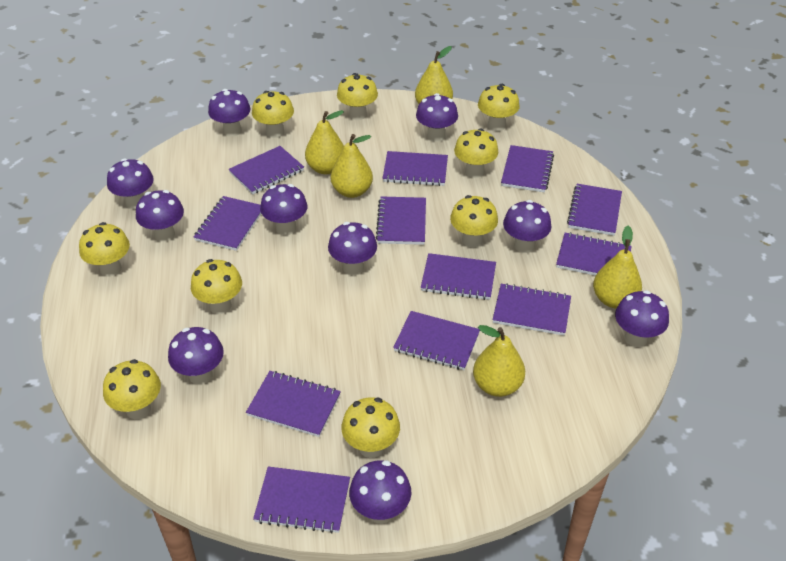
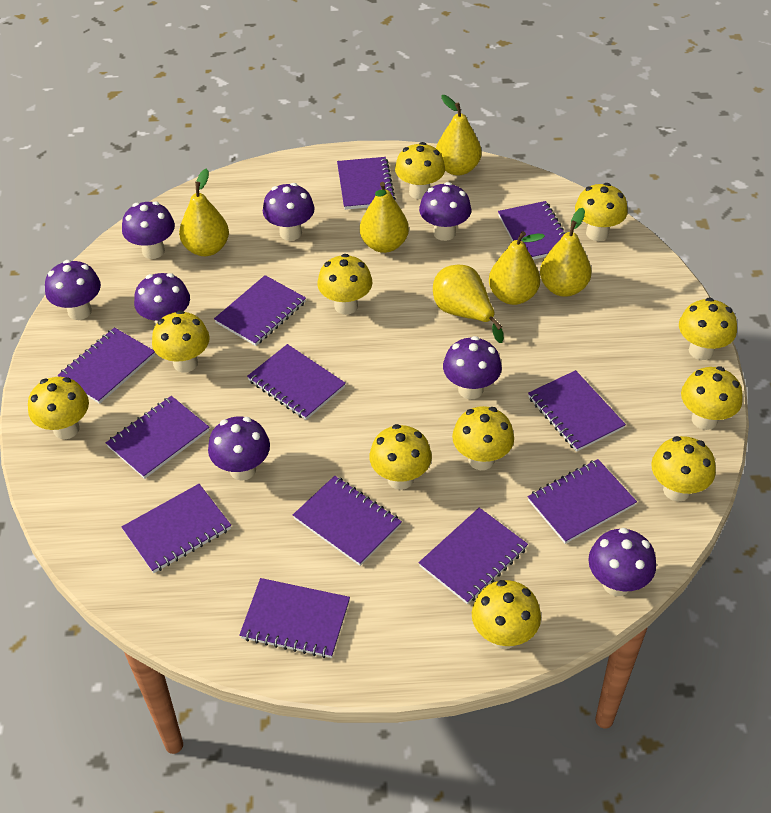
purple mushroom: 10 -> 8
yellow mushroom: 9 -> 11
yellow pear: 5 -> 6

